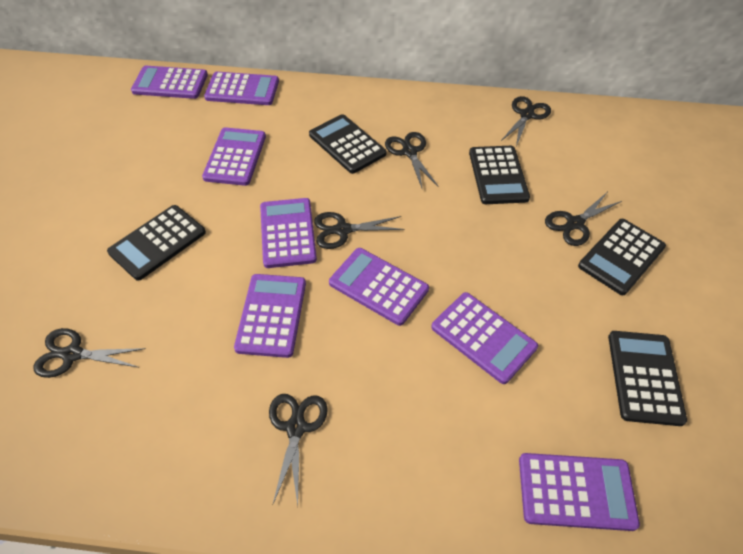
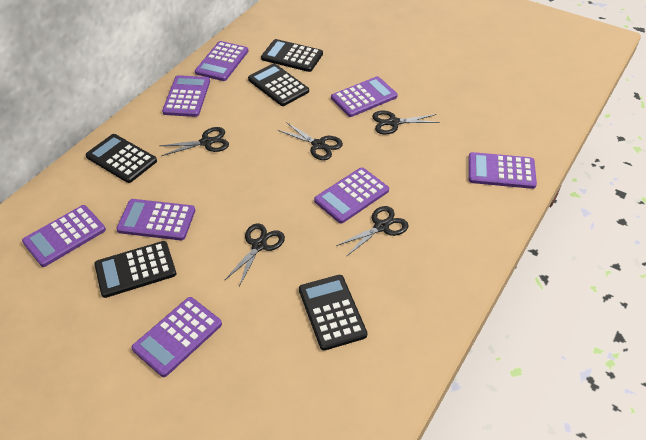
black scissors: 6 -> 5

